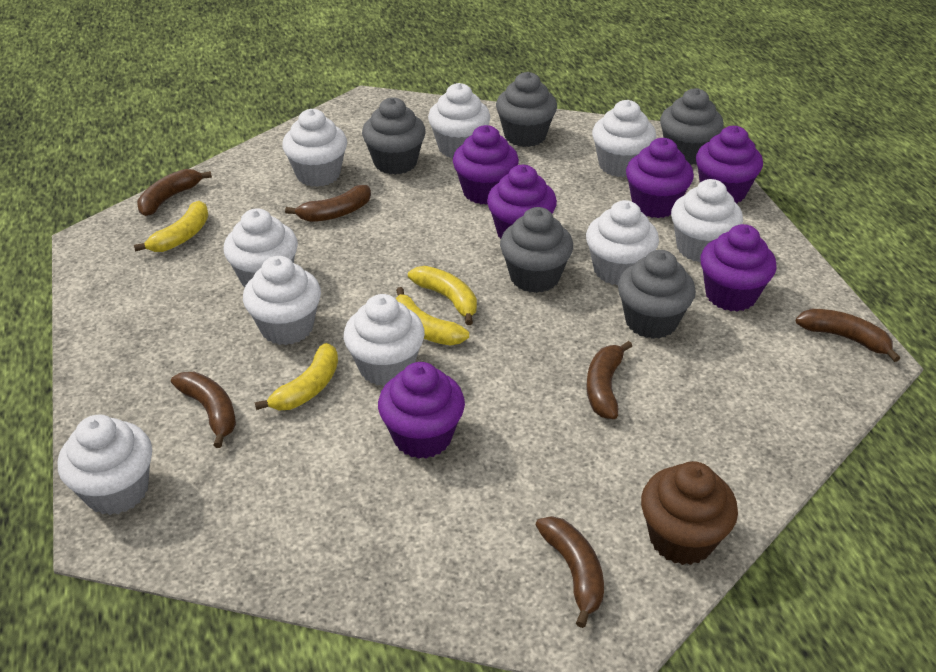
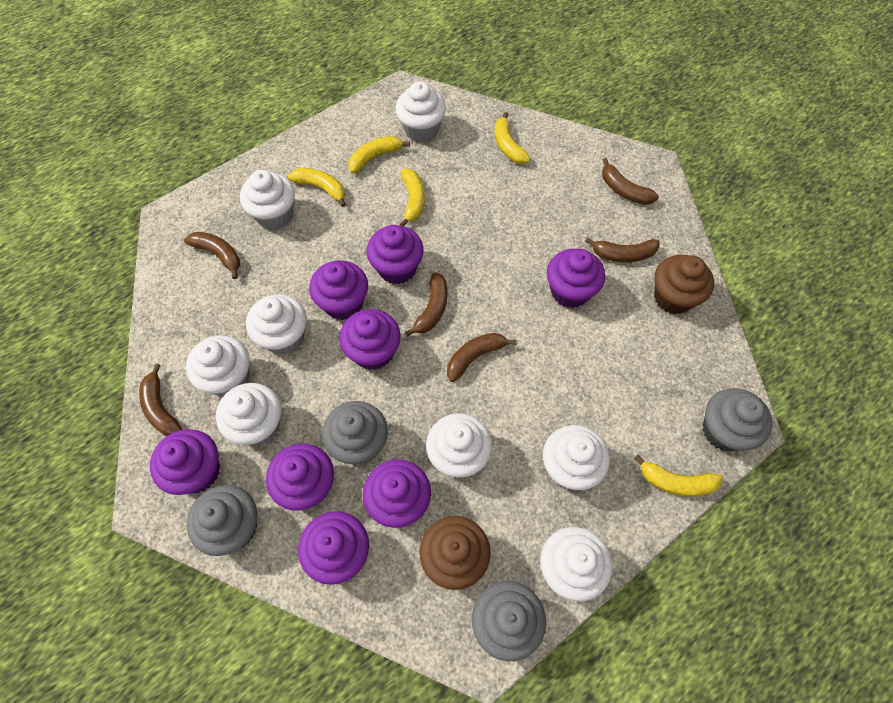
brown cupcake: 1 -> 2
grey cupcake: 5 -> 4
purple cupcake: 6 -> 8
white cupcake: 9 -> 8
yellow banana: 4 -> 5

